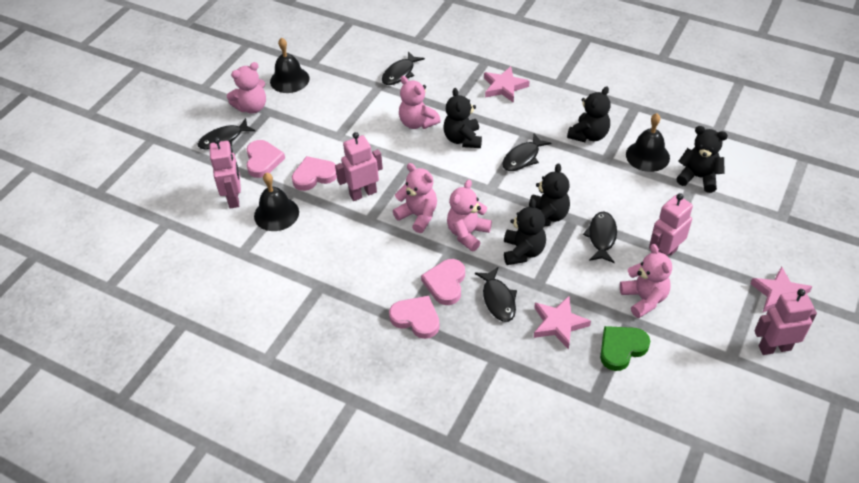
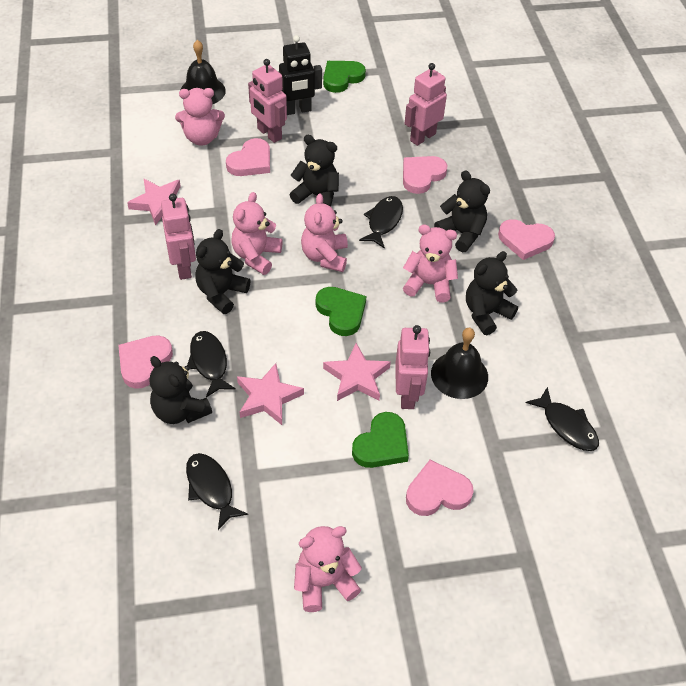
black bell: 3 -> 2
black fish: 5 -> 4
black robot: 0 -> 1
green heart: 1 -> 3
pink heart: 4 -> 5

